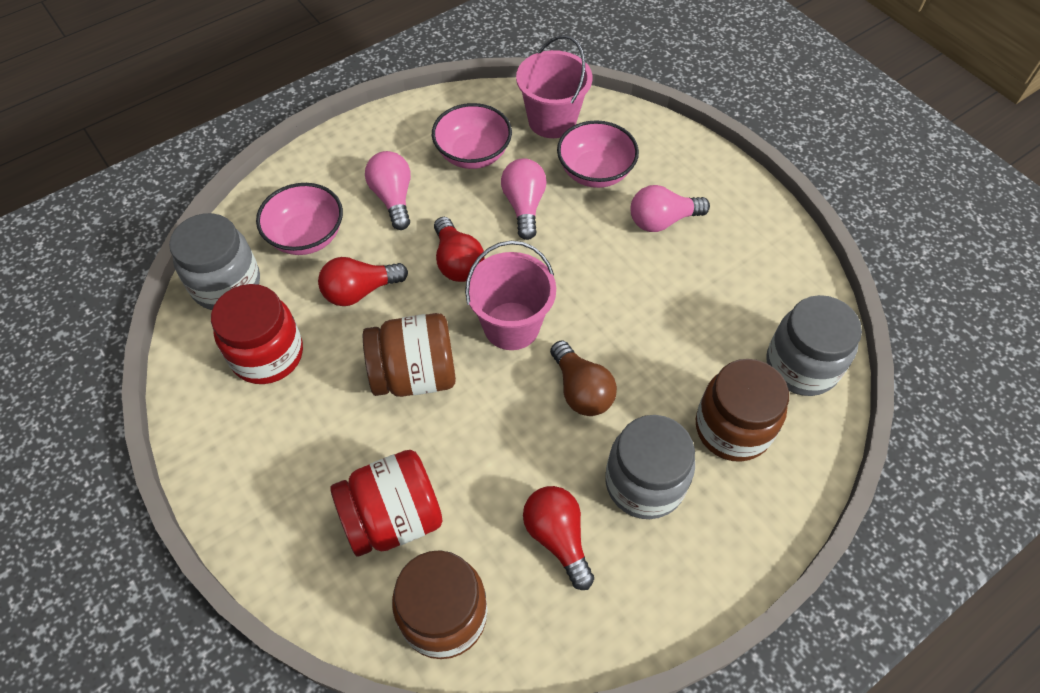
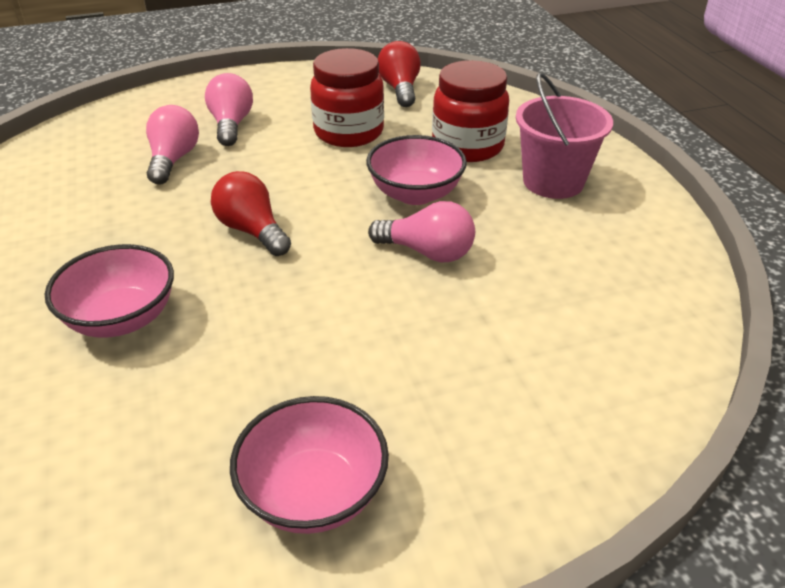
brown jar: 3 -> 0
brown light bulb: 1 -> 0
grey jar: 3 -> 0
pink bucket: 2 -> 1
red light bulb: 3 -> 2

